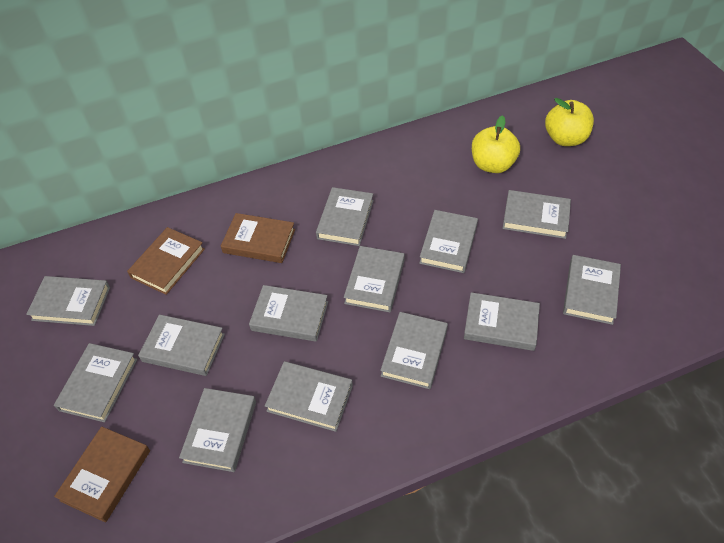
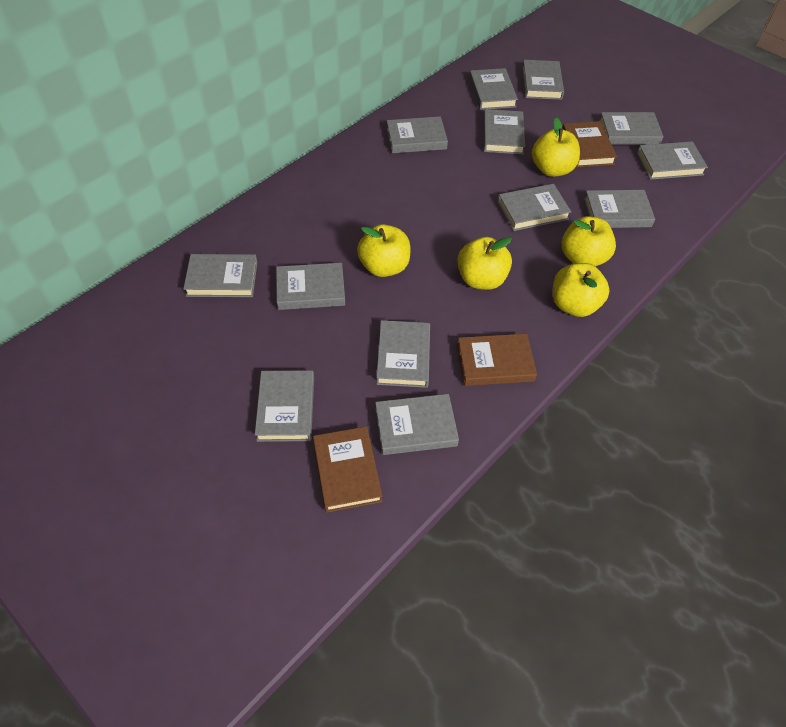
yellow apple: 2 -> 5

